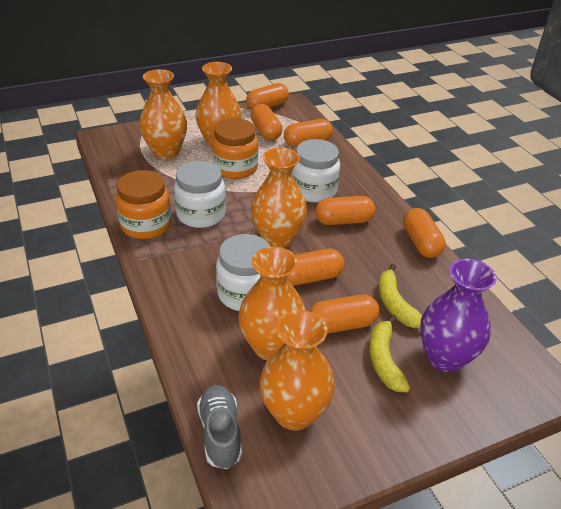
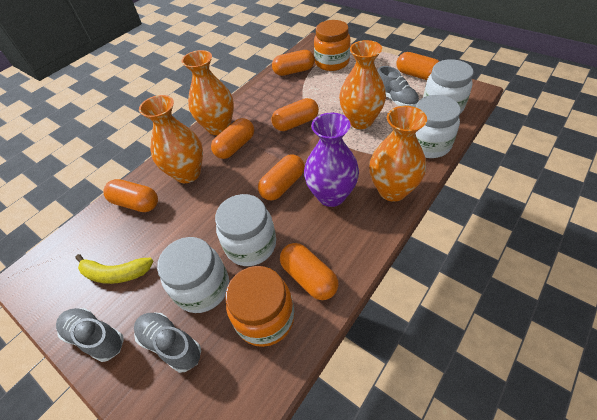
grey shoe: 1 -> 3
orange vase: 5 -> 4
white jar: 3 -> 4
yellow banana: 2 -> 1

